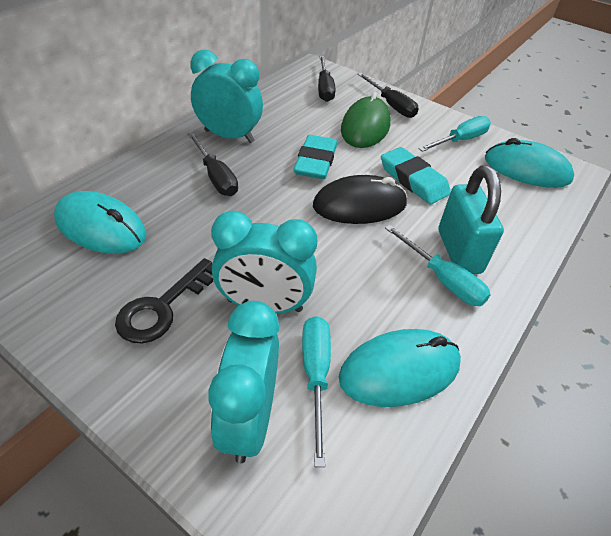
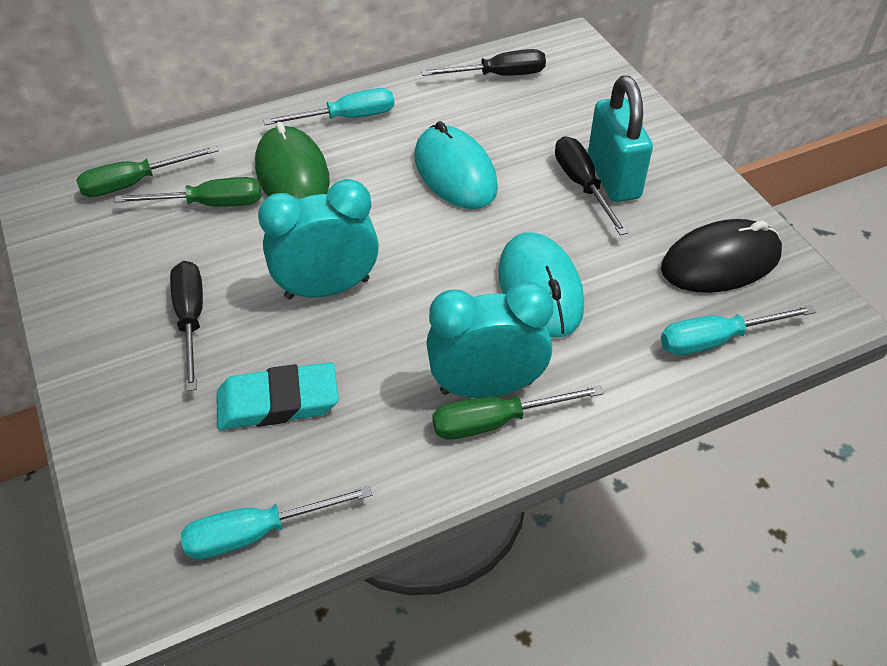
black key: 1 -> 0
green screwdriver: 0 -> 3
turquoise clock: 3 -> 2
turquoise eraser: 2 -> 1
turquoise mouse: 3 -> 2

